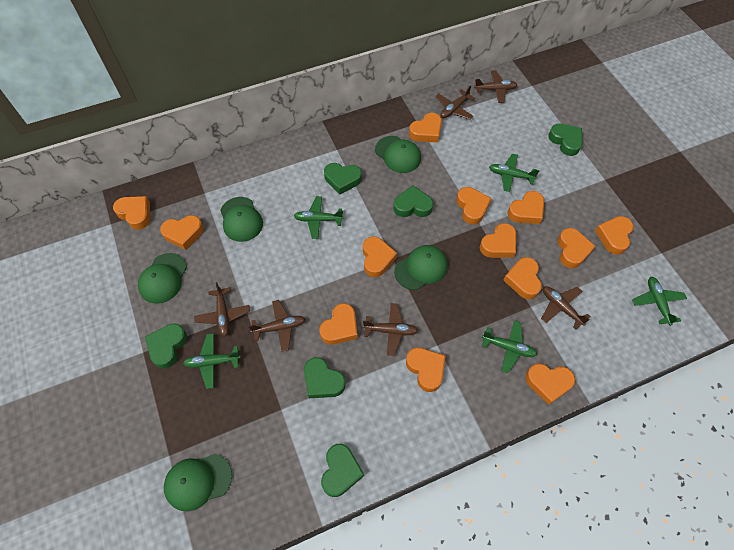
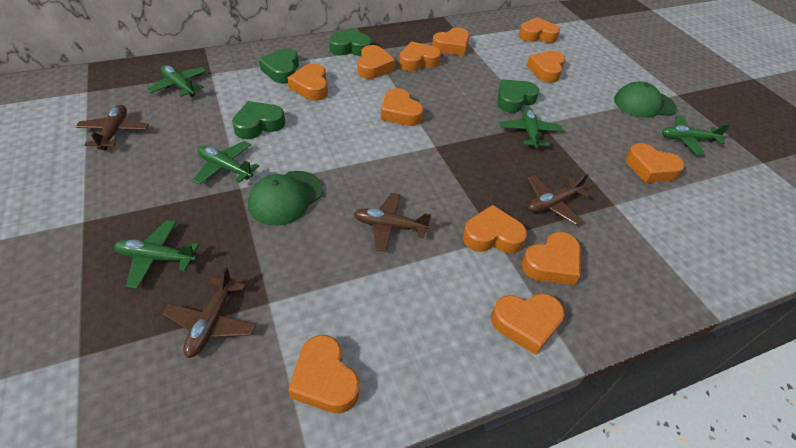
brown plane: 6 -> 4
green cap: 5 -> 2
green heart: 6 -> 4
orange heart: 13 -> 12

